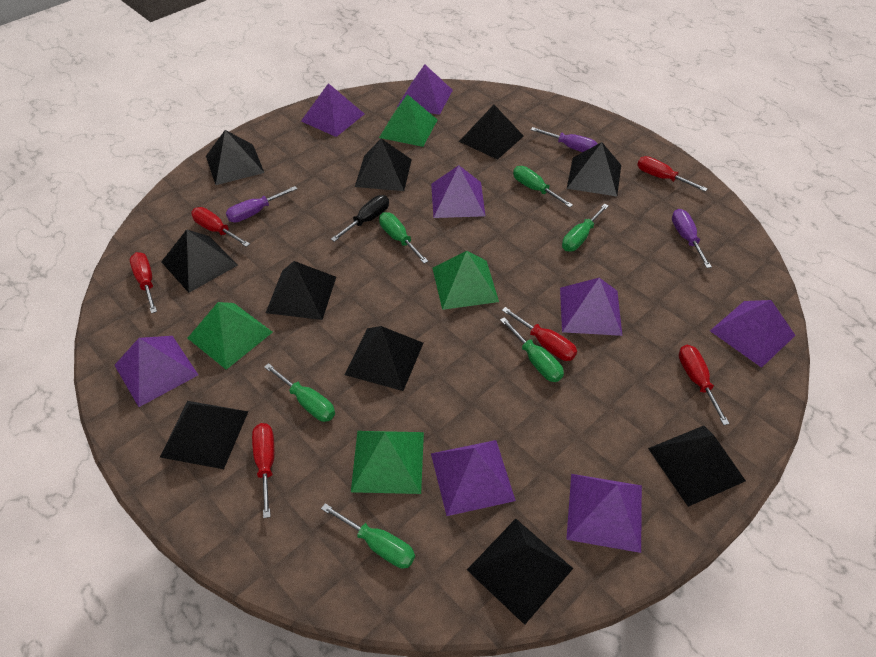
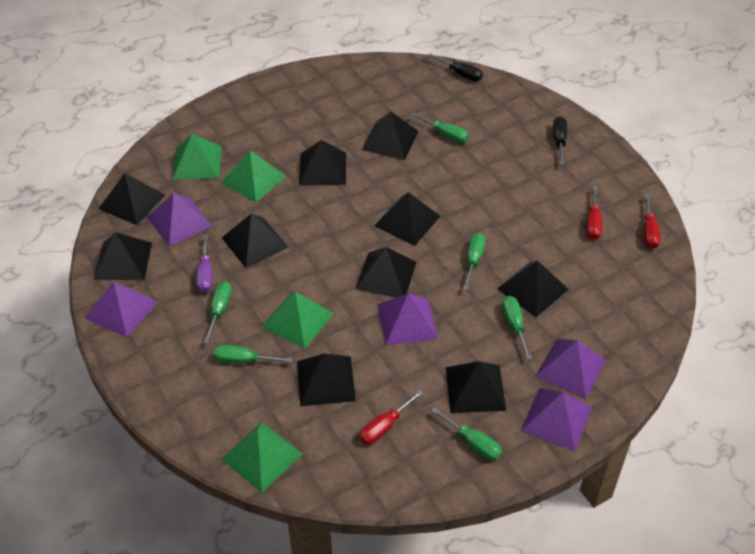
black screwdriver: 1 -> 2
purple pyramid: 8 -> 5
purple screwdriver: 3 -> 1
red screwdriver: 6 -> 3

